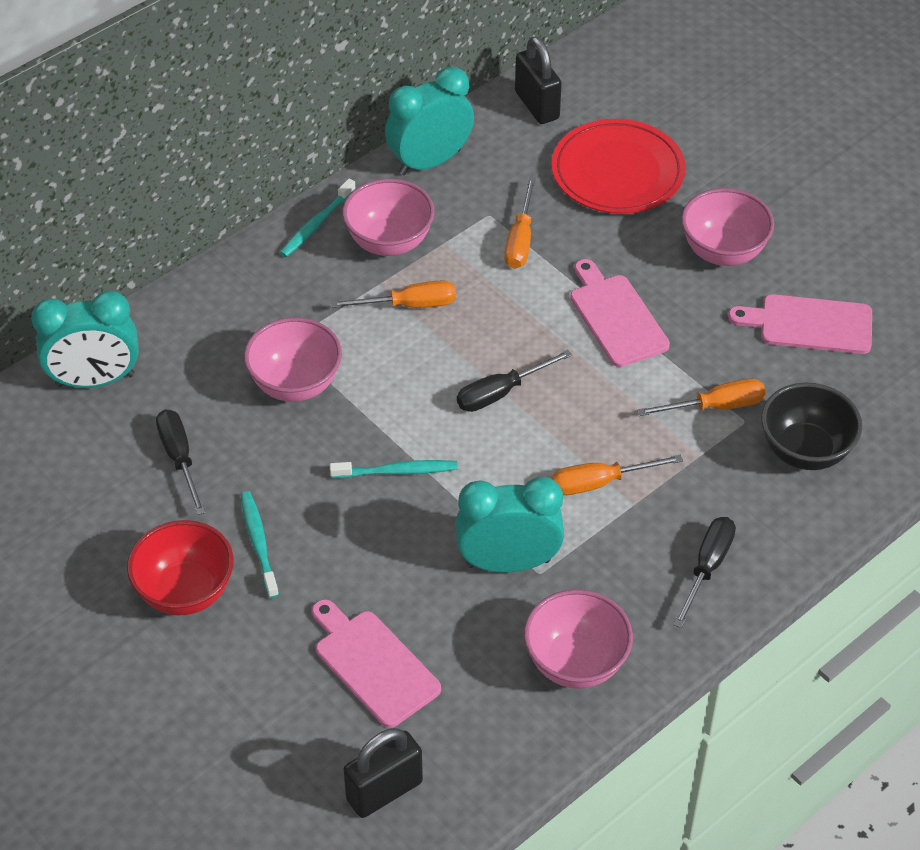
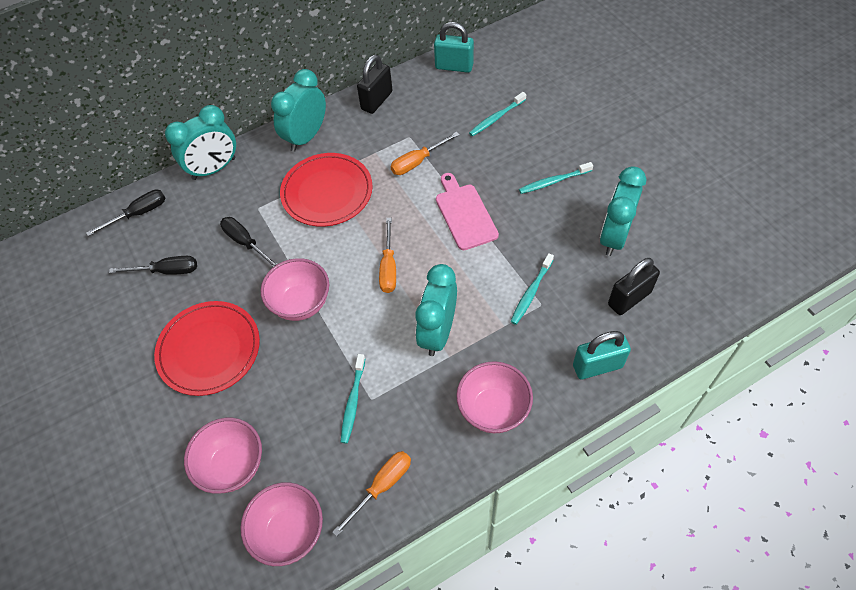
black bowl: 1 -> 0
orange screwdriver: 4 -> 3
pink cutting board: 3 -> 1
red bowl: 1 -> 0
red plate: 1 -> 2
turquoise clock: 3 -> 4
turquoise padlock: 0 -> 2
turquoise toothbrush: 3 -> 4

